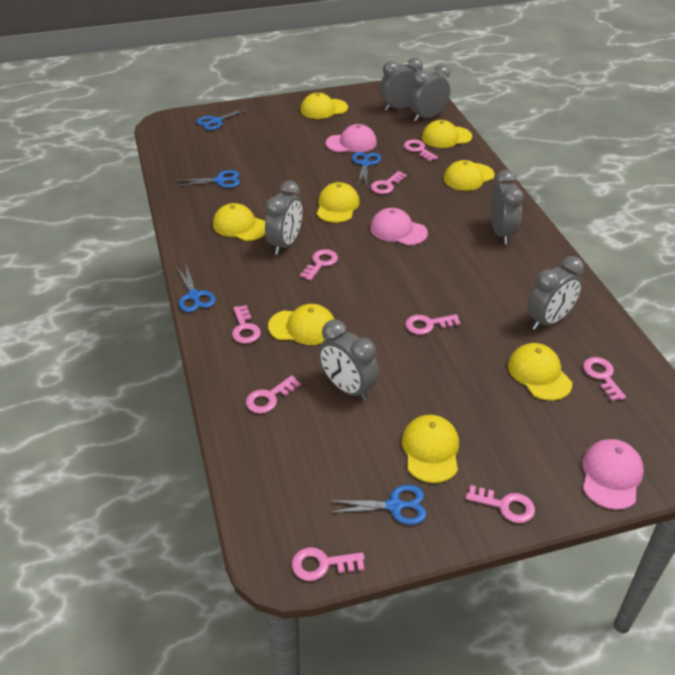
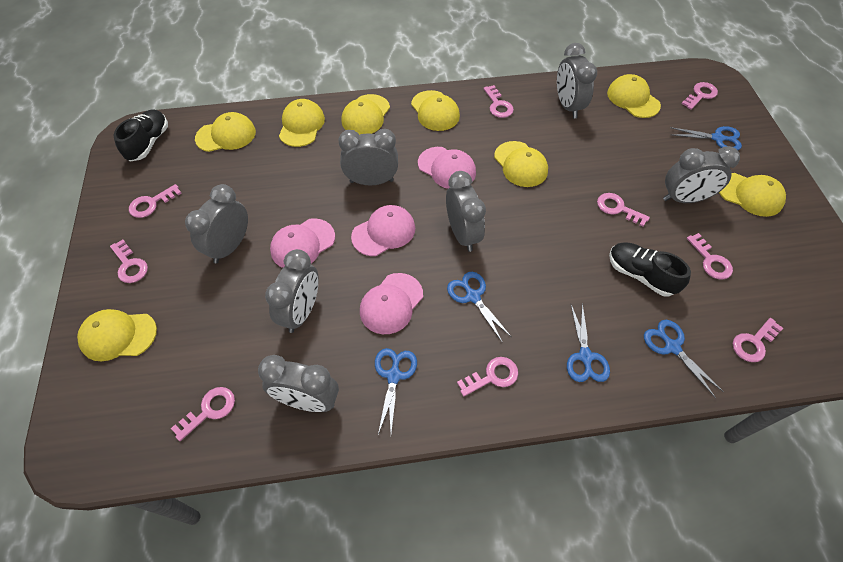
black shoe: 0 -> 2
grey clock: 6 -> 7
pink cap: 3 -> 4

